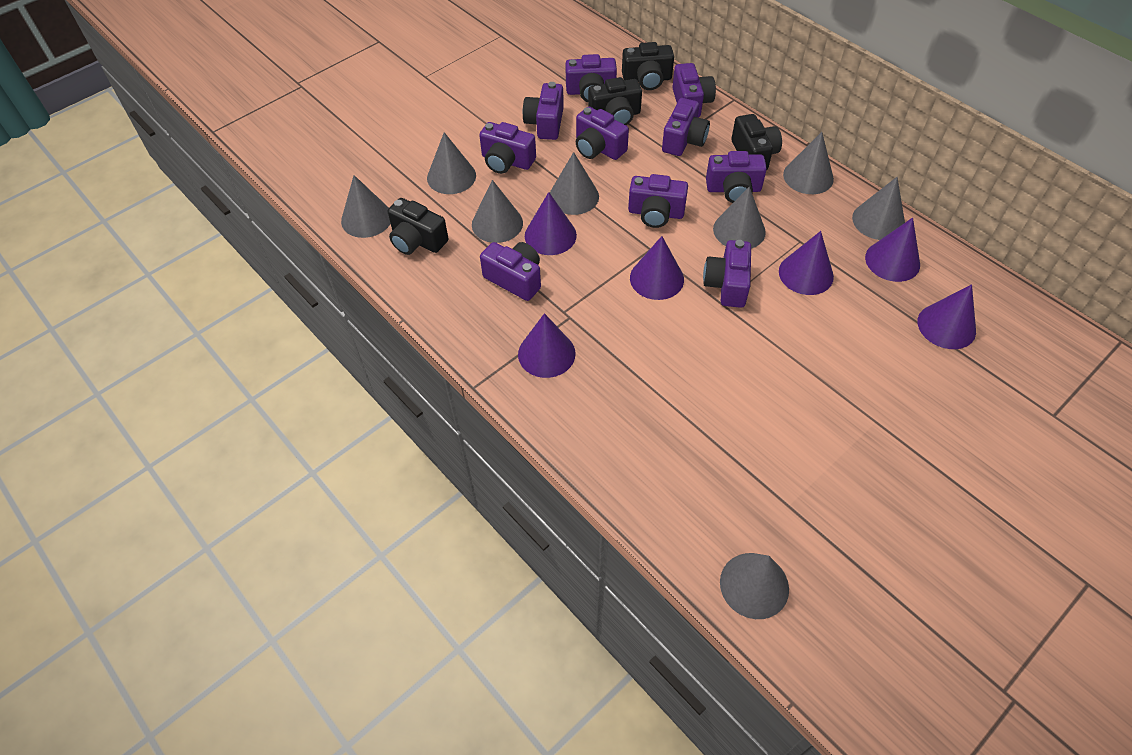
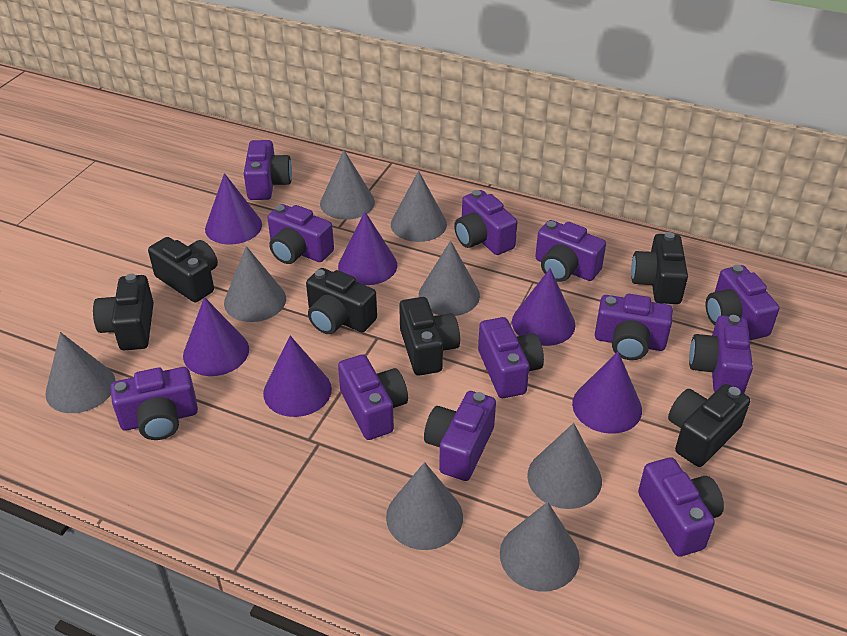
black camera: 4 -> 6
purple camera: 10 -> 12

